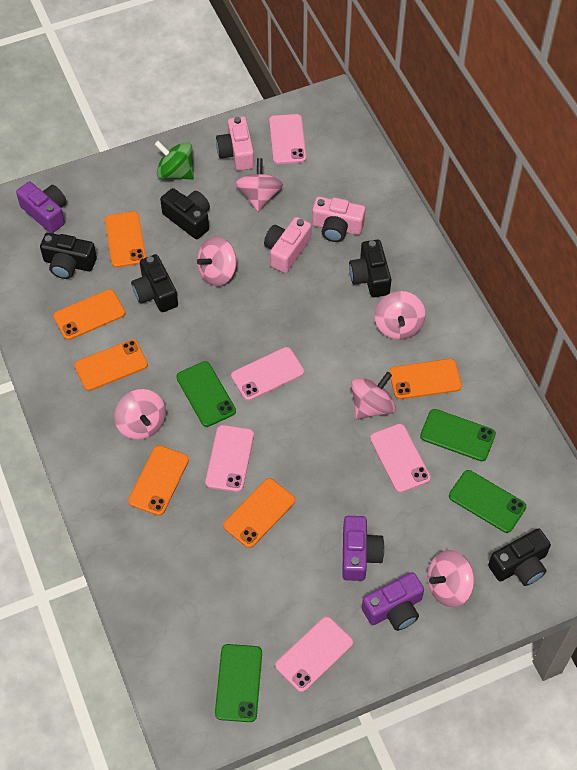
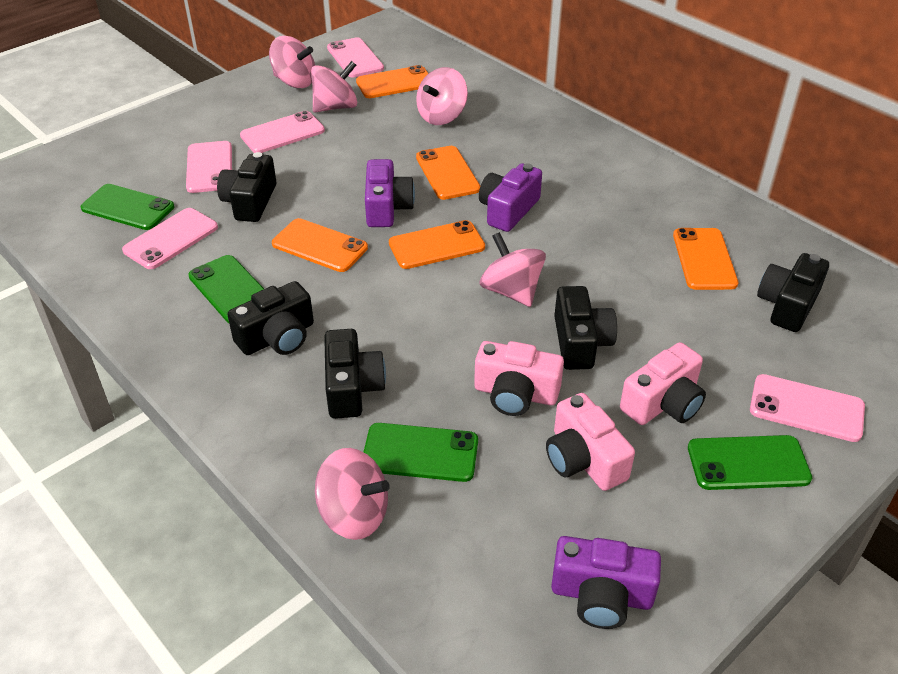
green spinning top: 1 -> 0
orange phone: 6 -> 5
pink spinning top: 6 -> 5

